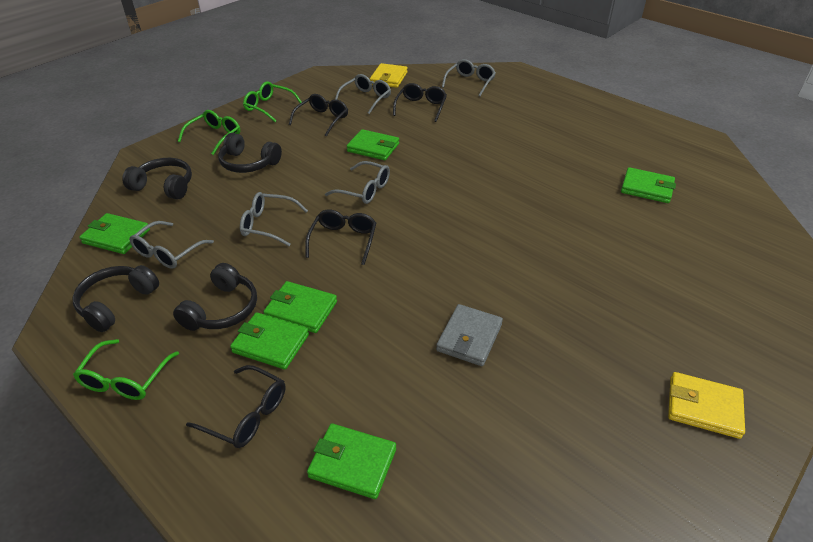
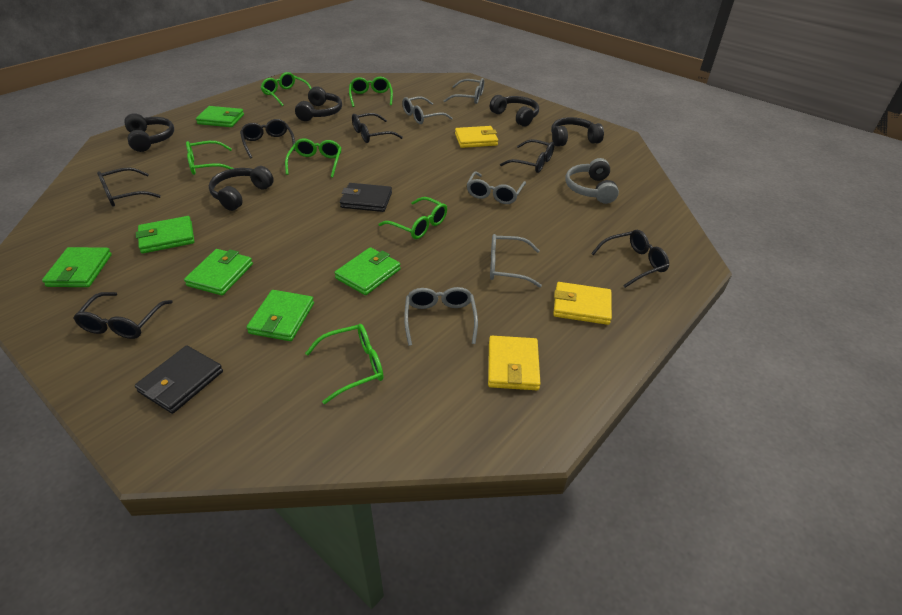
black glasses: 4 -> 6
black headphones: 4 -> 5
black wallet: 0 -> 2
green glasses: 3 -> 6
grey headphones: 0 -> 1
grey wallet: 1 -> 0
yellow wallet: 2 -> 3

